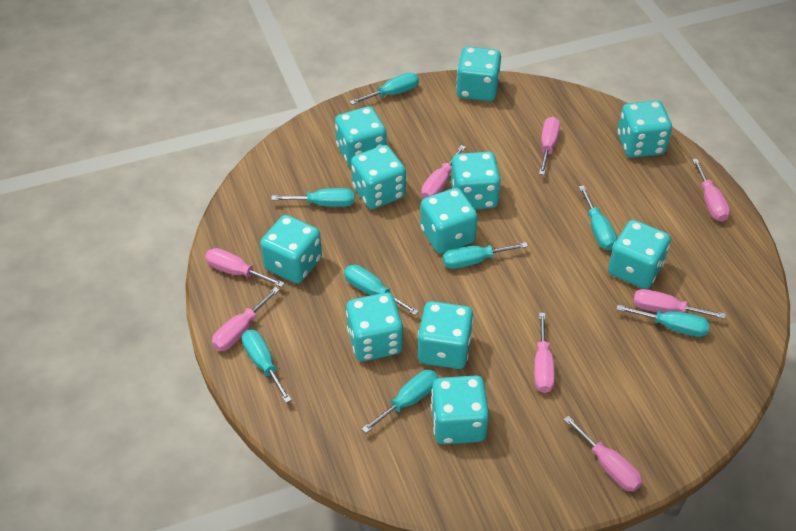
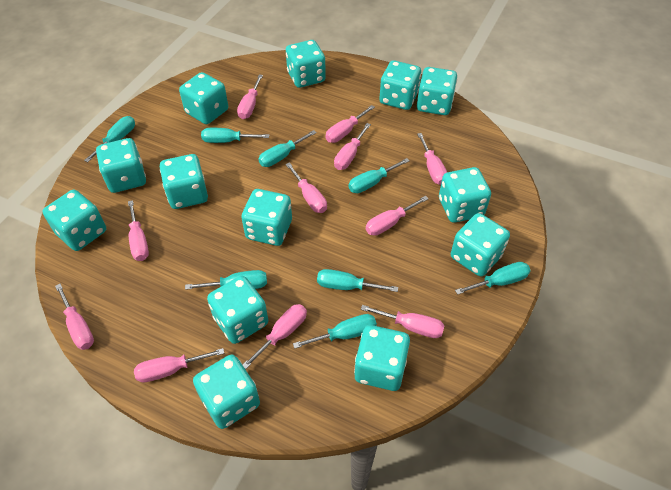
pink screwdriver: 8 -> 11
turquoise dice: 11 -> 13

